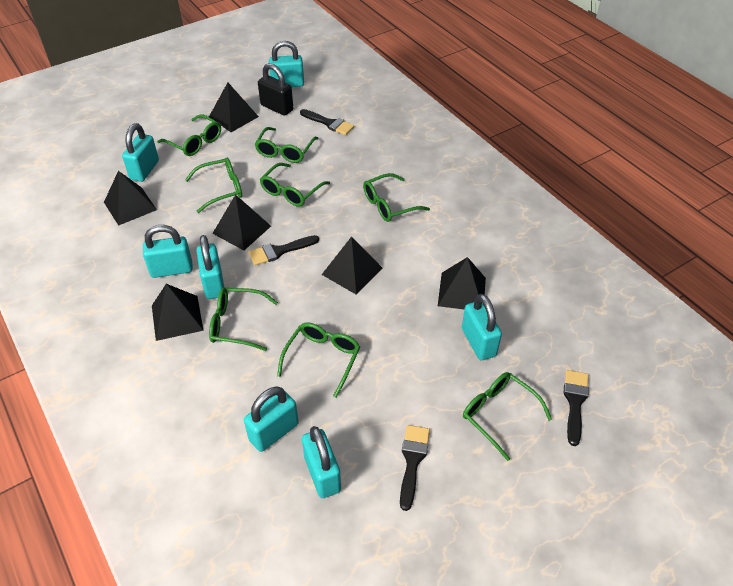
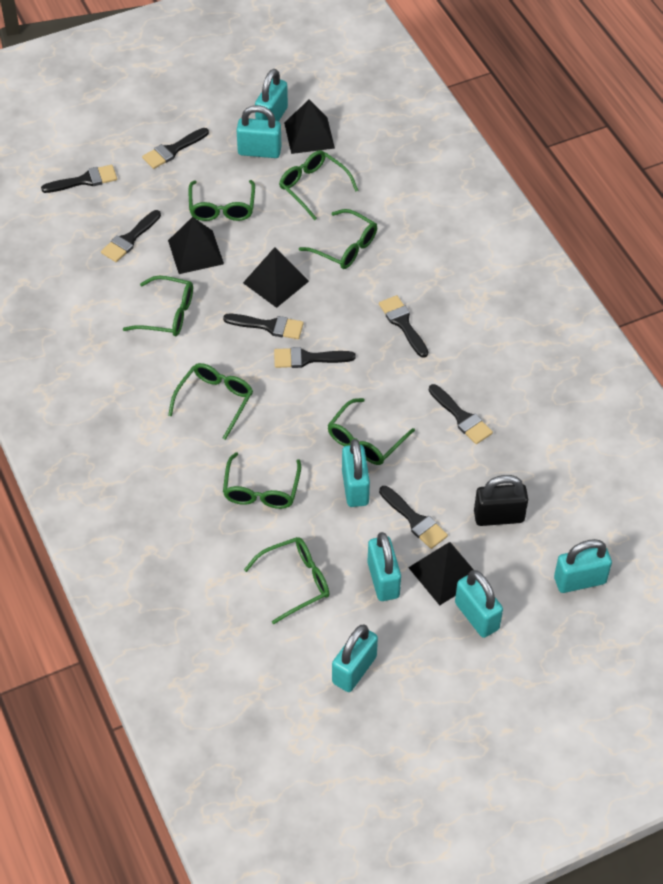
black brush: 4 -> 8
black pyramid: 6 -> 4

